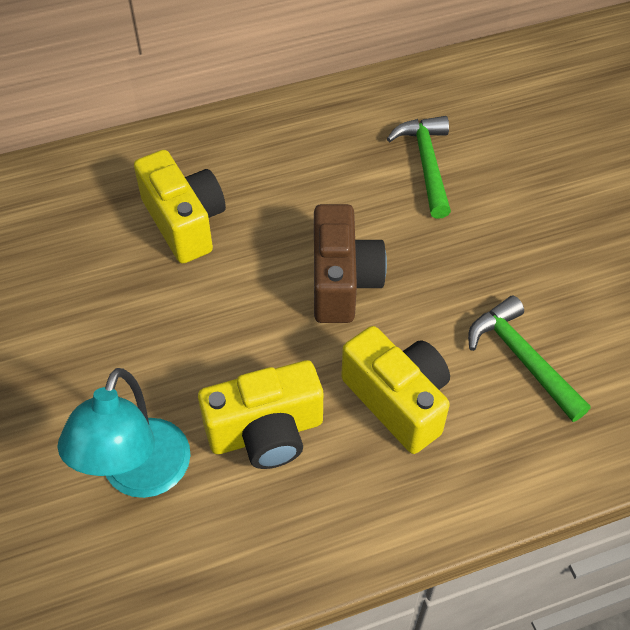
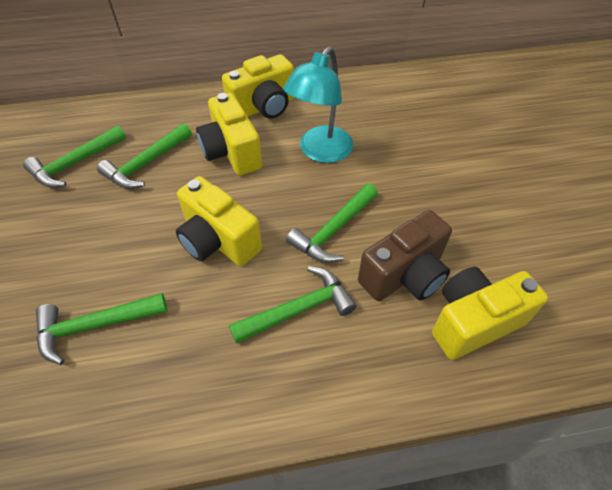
green hammer: 2 -> 5
yellow camera: 3 -> 4

